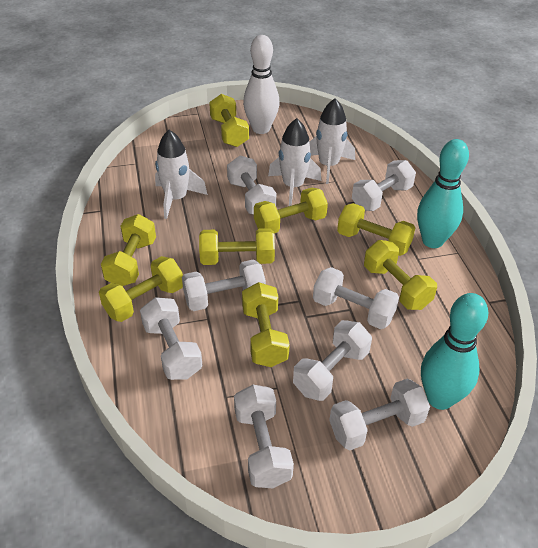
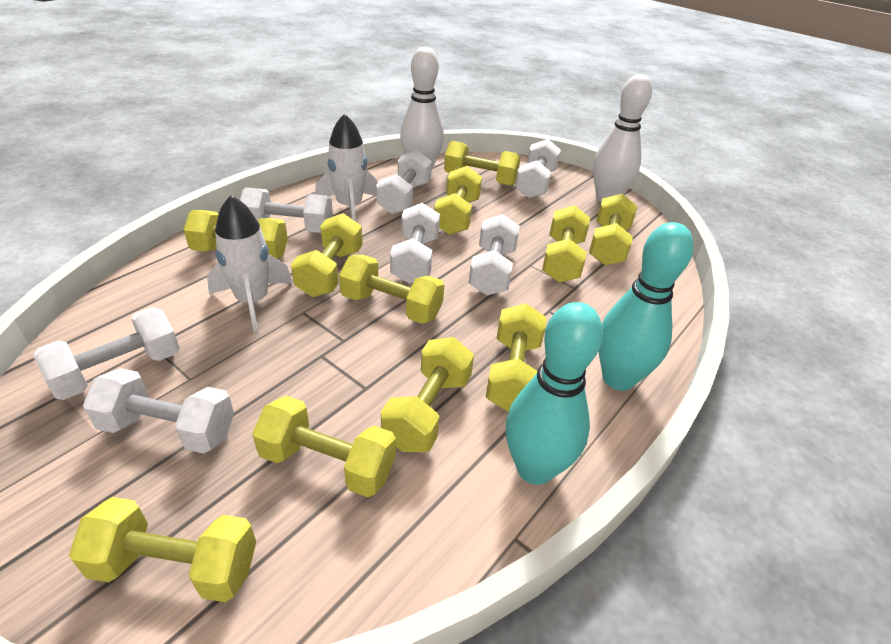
white bowling pin: 1 -> 2
white dumbbell: 8 -> 7
white rocket: 3 -> 2
yellow dumbbell: 8 -> 11

